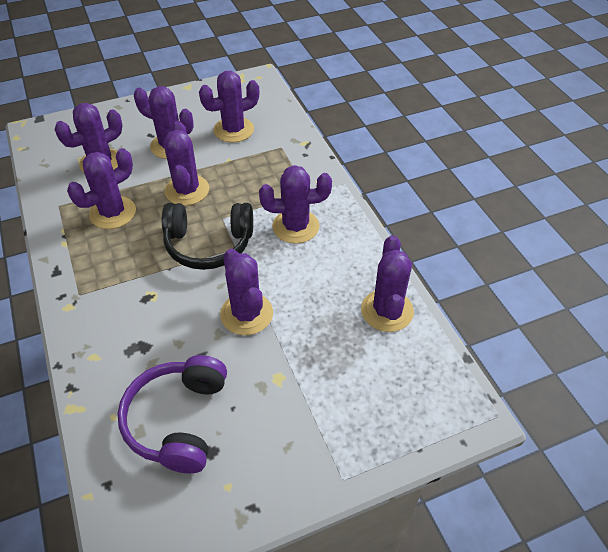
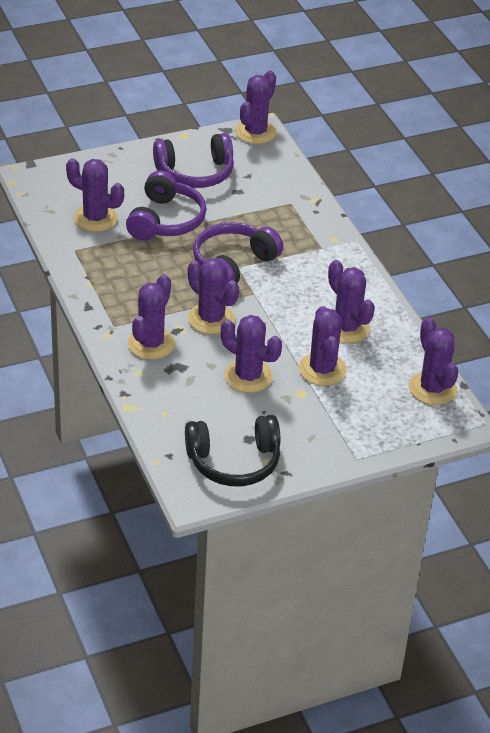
purple headphones: 1 -> 3

